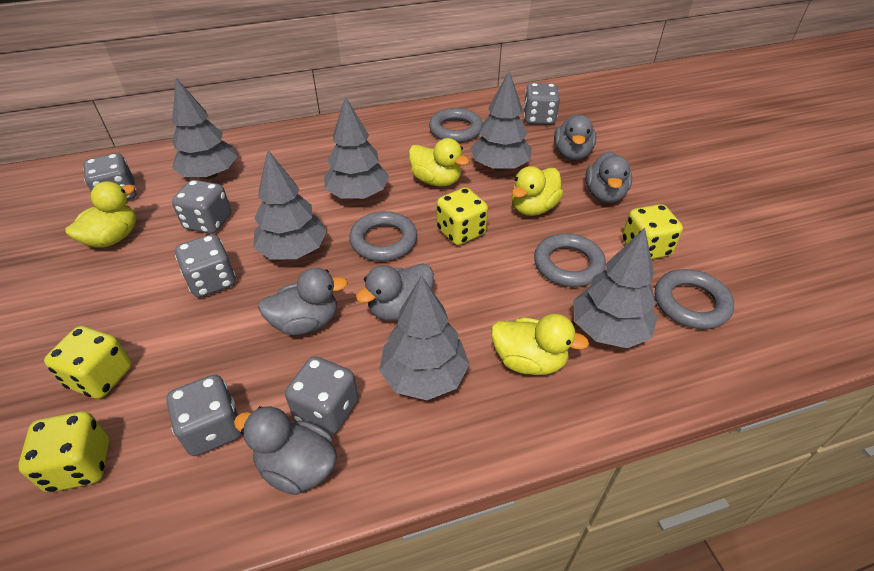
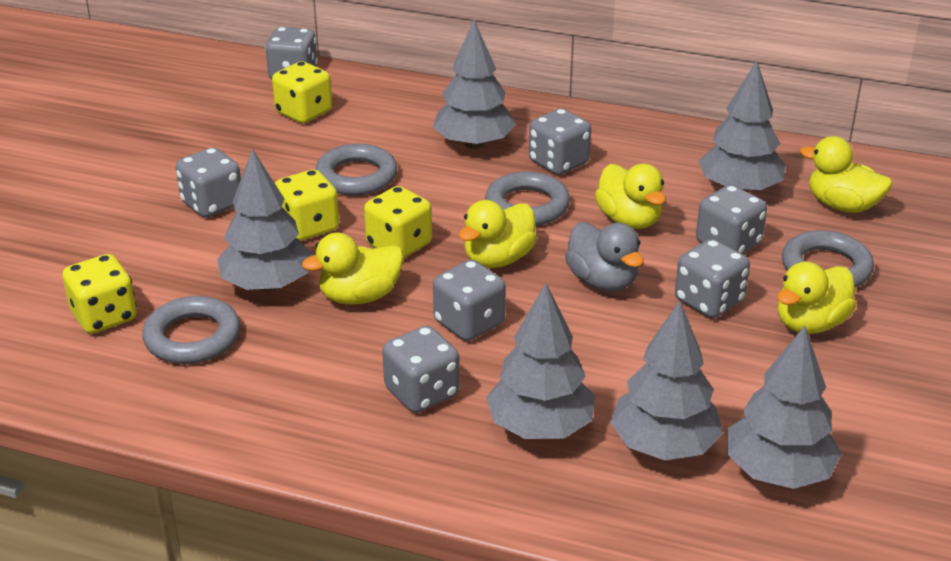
grey dice: 6 -> 7
grey duck: 5 -> 1
yellow duck: 4 -> 5

